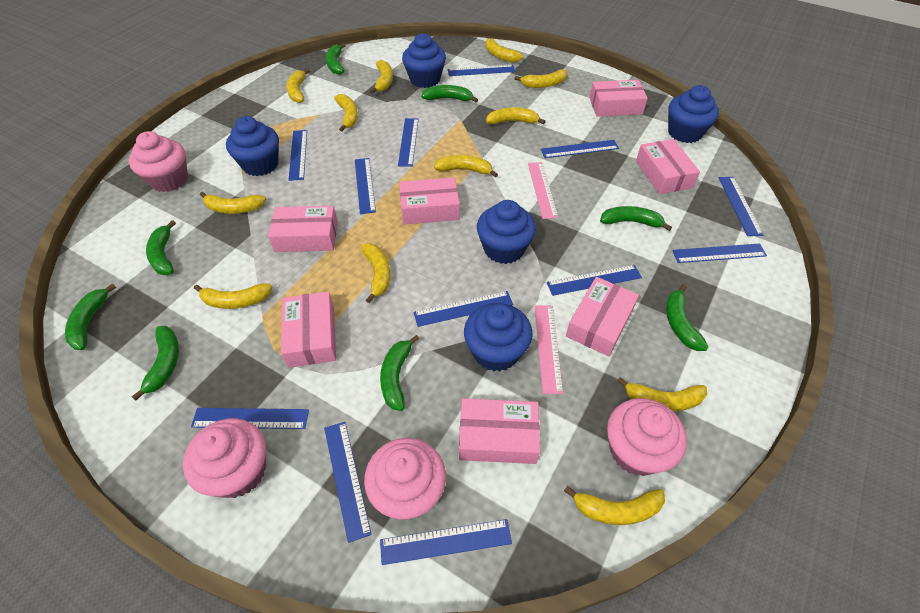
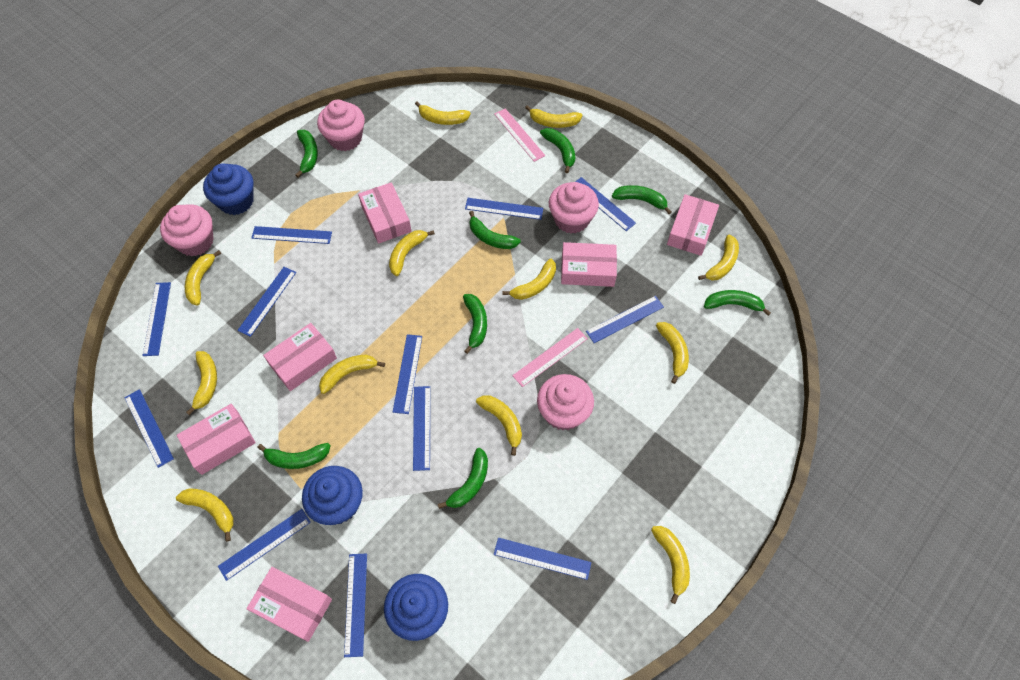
blue cupcake: 5 -> 3
pink box: 7 -> 6

